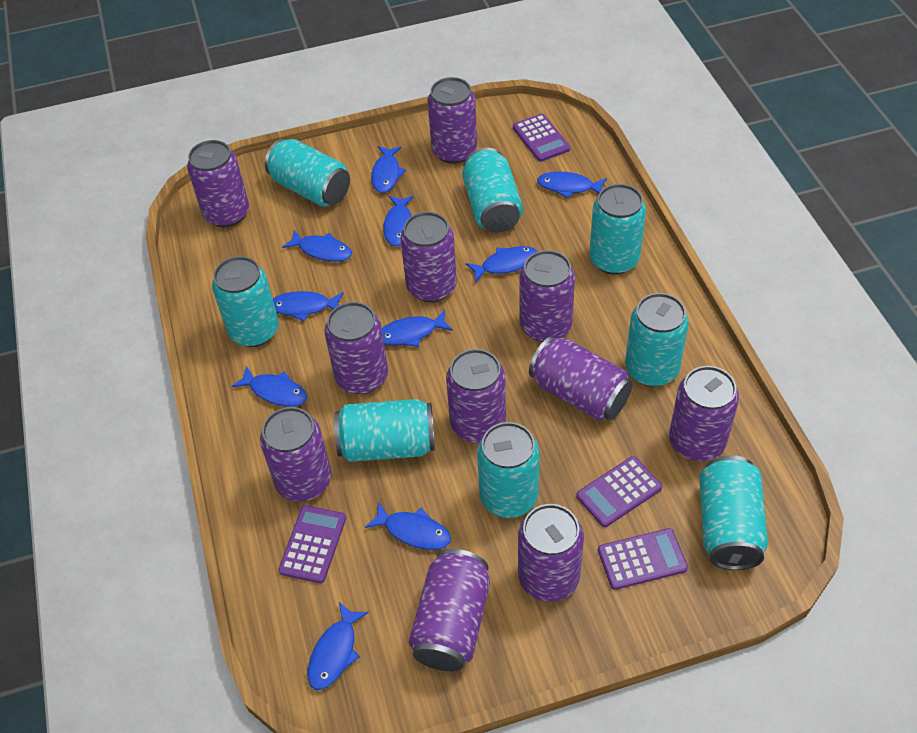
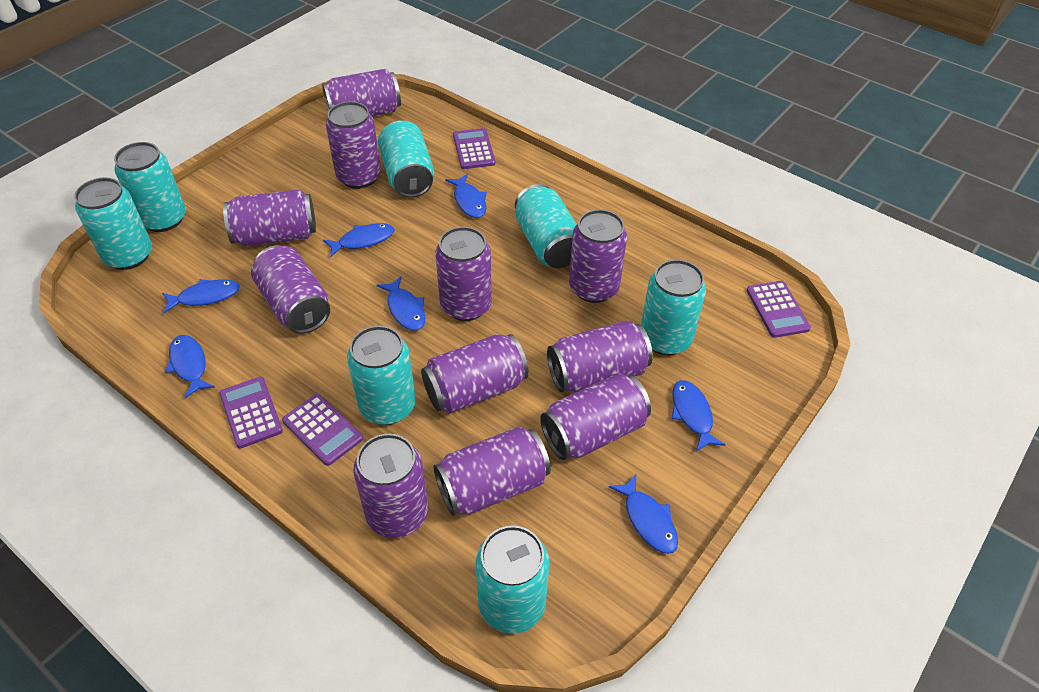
blue fish: 10 -> 7
turquoise can: 8 -> 7

